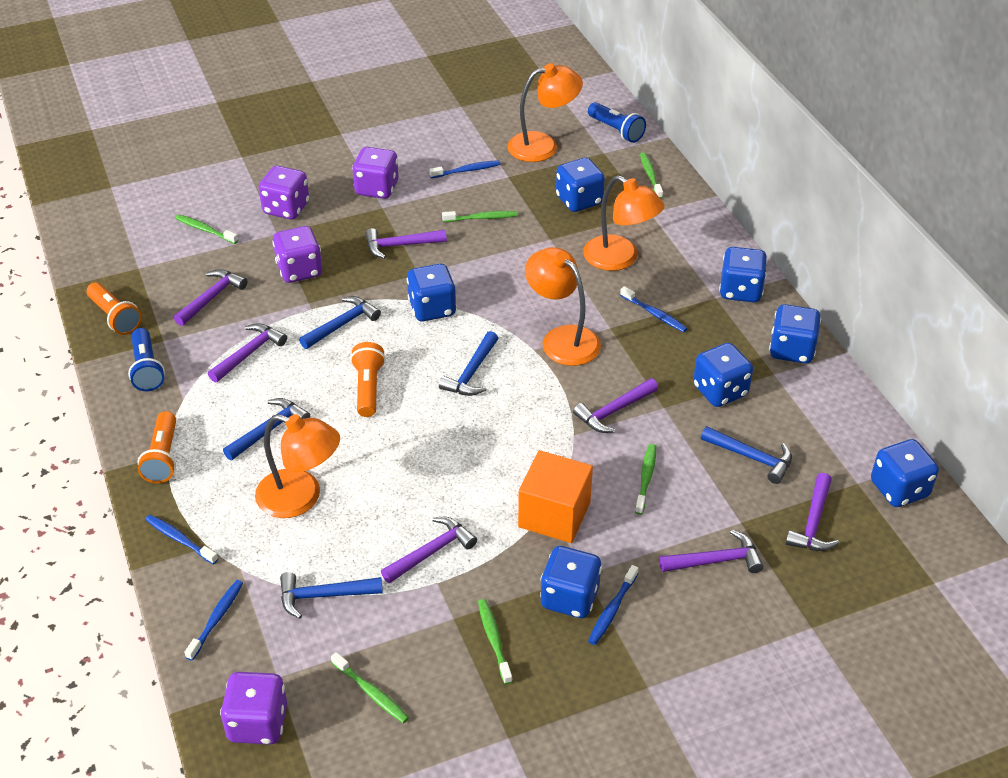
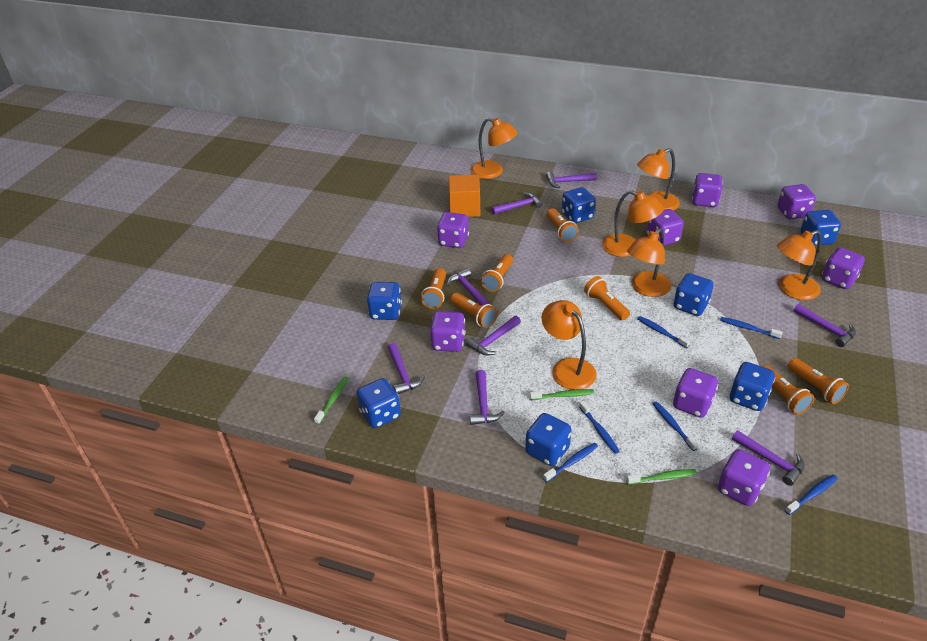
blue flashlight: 2 -> 0
blue hammer: 5 -> 0
blue toothbrush: 5 -> 6
green toothbrush: 6 -> 3
orange flashlight: 3 -> 7
orange lamp: 4 -> 6
purple dice: 4 -> 8
purple hammer: 7 -> 8

